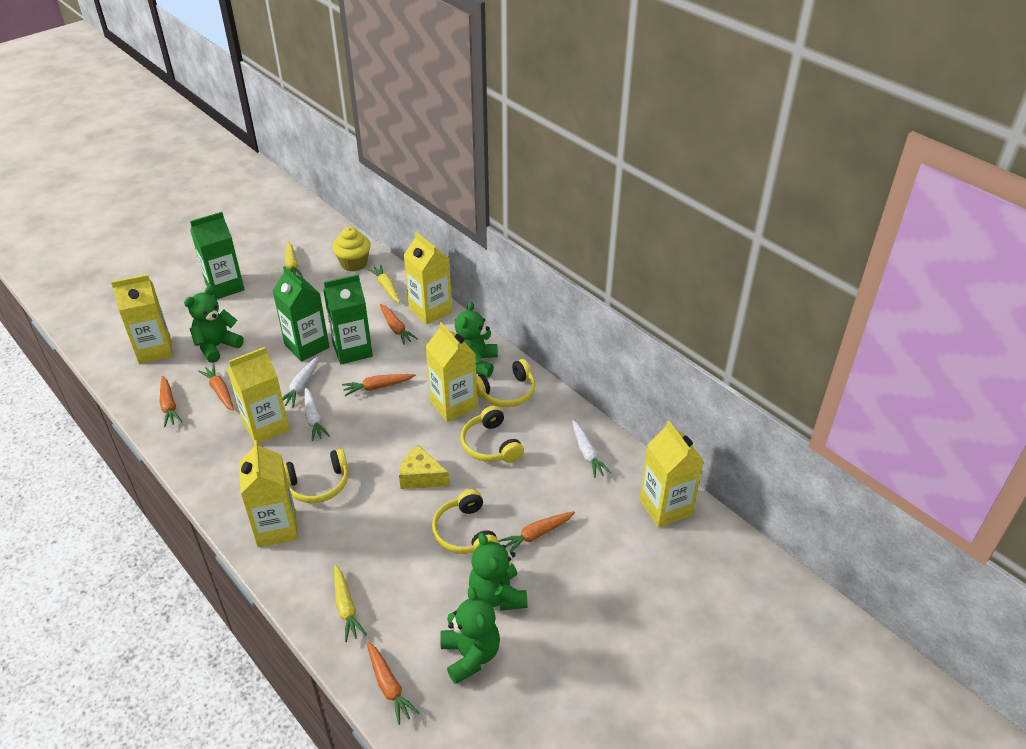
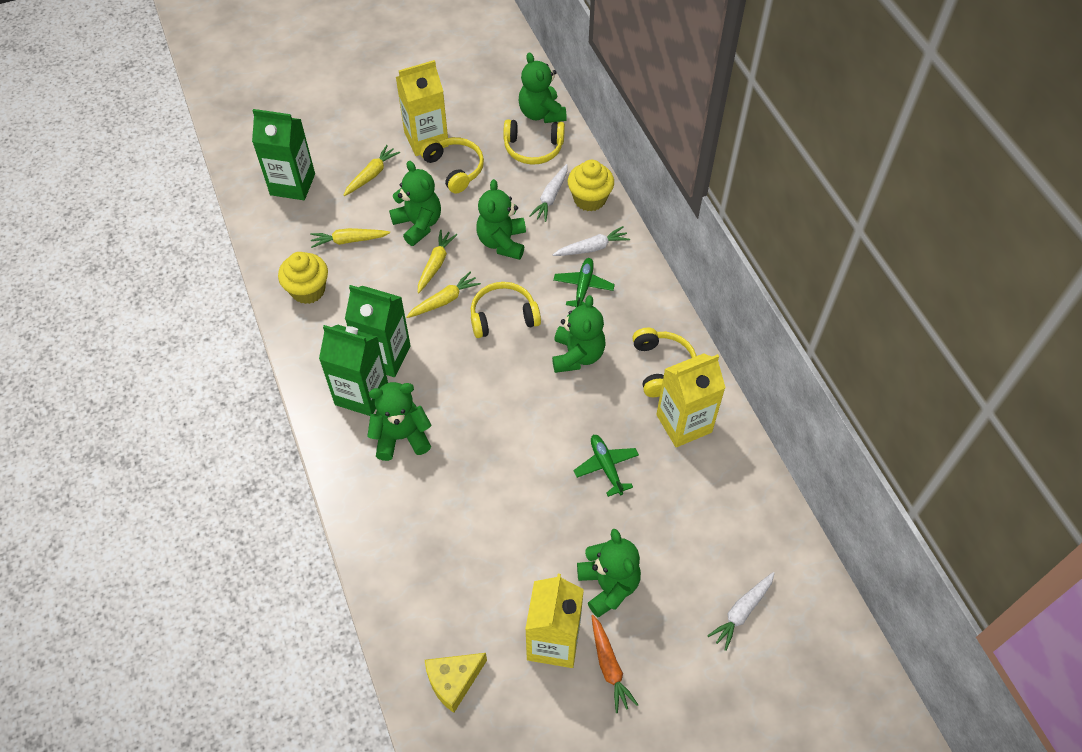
green plane: 0 -> 2
green teddy bear: 4 -> 6
orange carrot: 6 -> 1
yellow carrot: 3 -> 4
yellow carton: 6 -> 3
yellow cupcake: 1 -> 2

